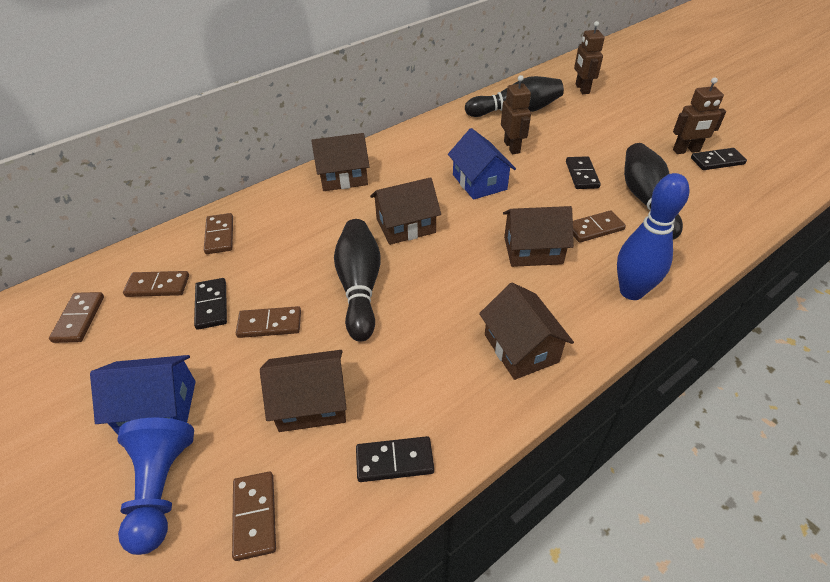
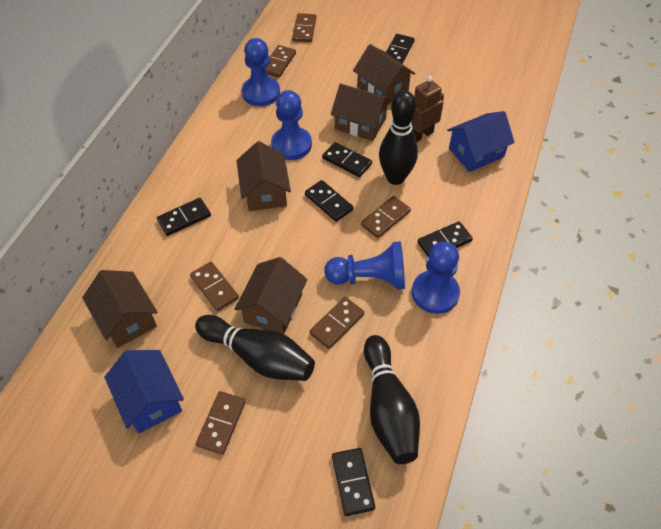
black domino: 4 -> 6
blue bowling pin: 1 -> 0
blue pawn: 1 -> 4
brown robot: 3 -> 1

